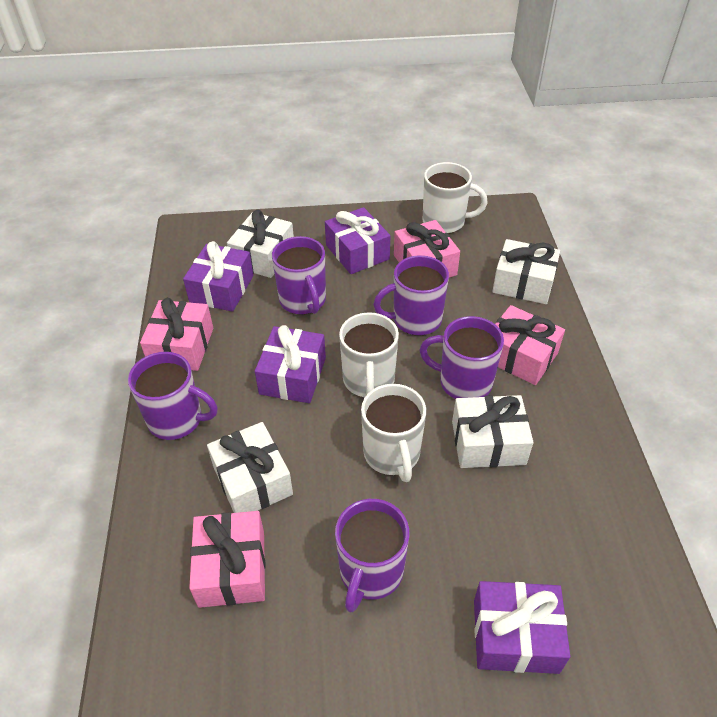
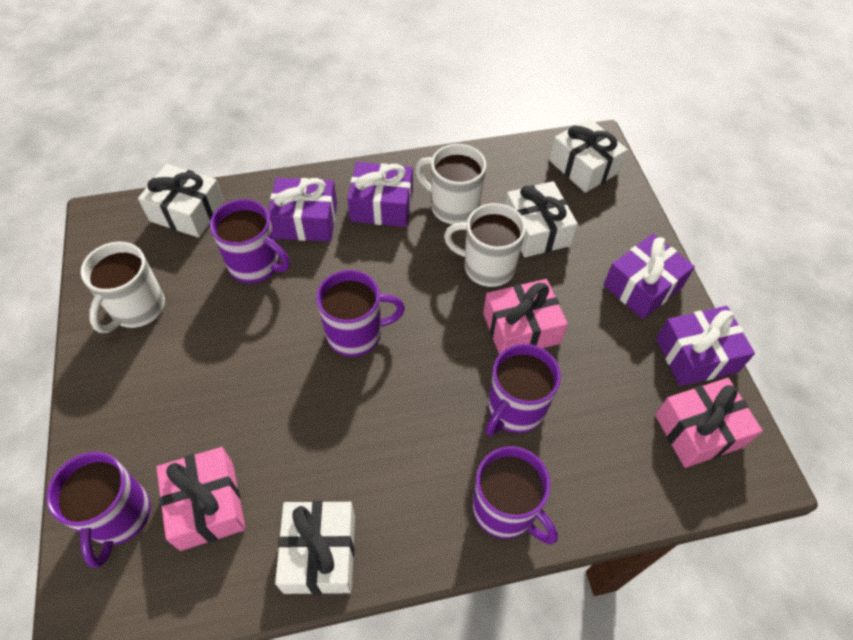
pink gift: 4 -> 3

